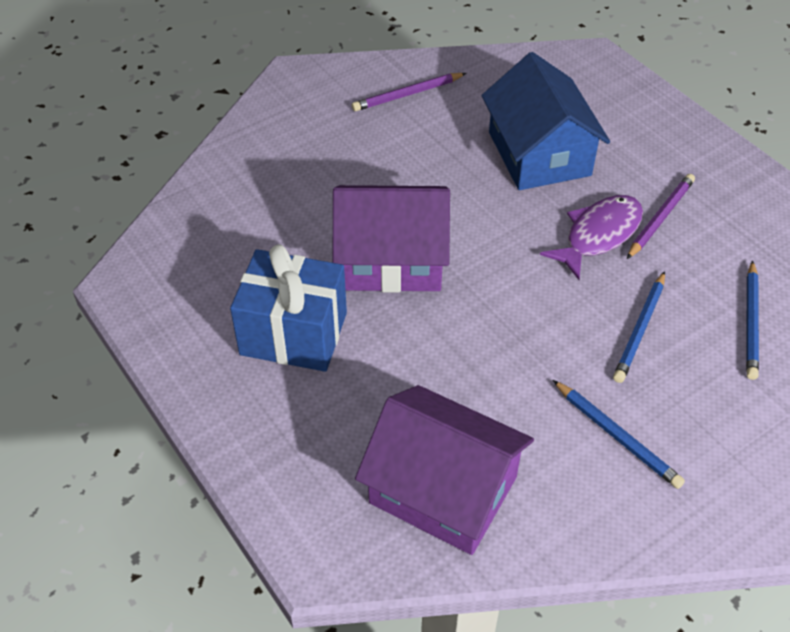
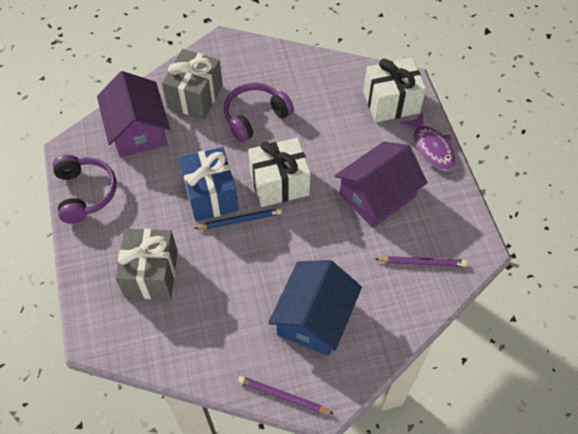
blue pencil: 3 -> 1
grey gift: 0 -> 2
purple headphones: 0 -> 2
white gift: 0 -> 2

